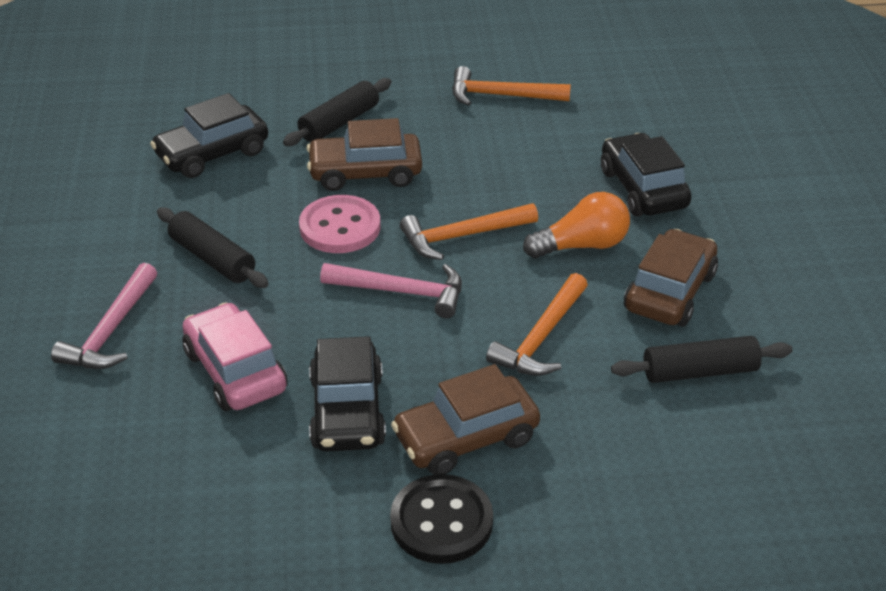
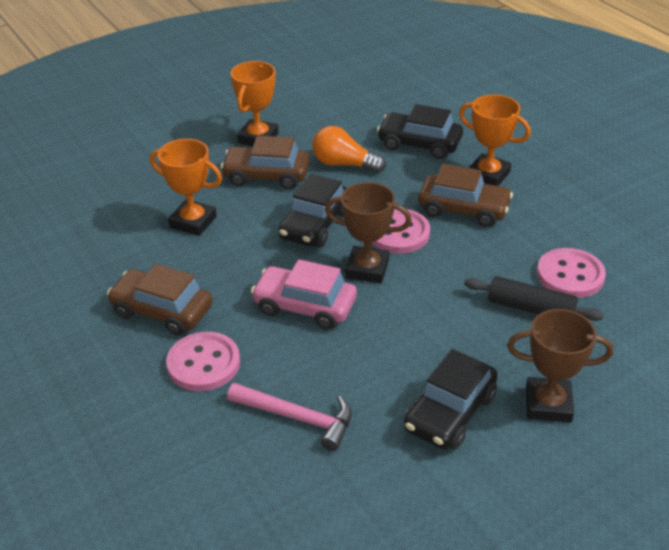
black button: 1 -> 0
black rolling pin: 3 -> 1
brown trophy: 0 -> 2
orange hammer: 3 -> 0
orange trophy: 0 -> 3
pink button: 1 -> 3
pink hammer: 2 -> 1

